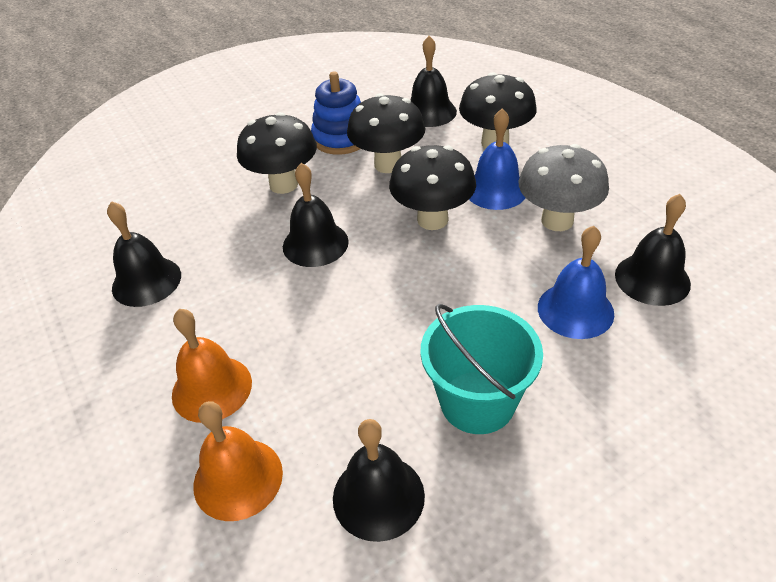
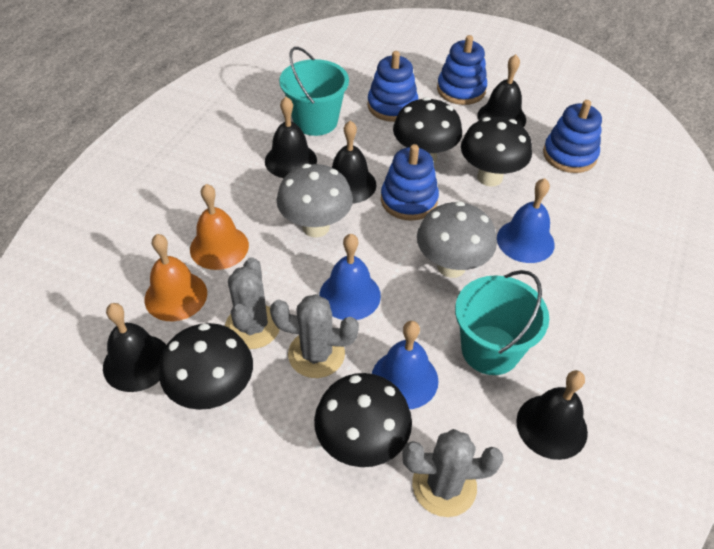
blue bell: 2 -> 3
blue stacking toy: 1 -> 4
grey cactus: 0 -> 3
grey mushroom: 1 -> 2
turquoise bucket: 1 -> 2

